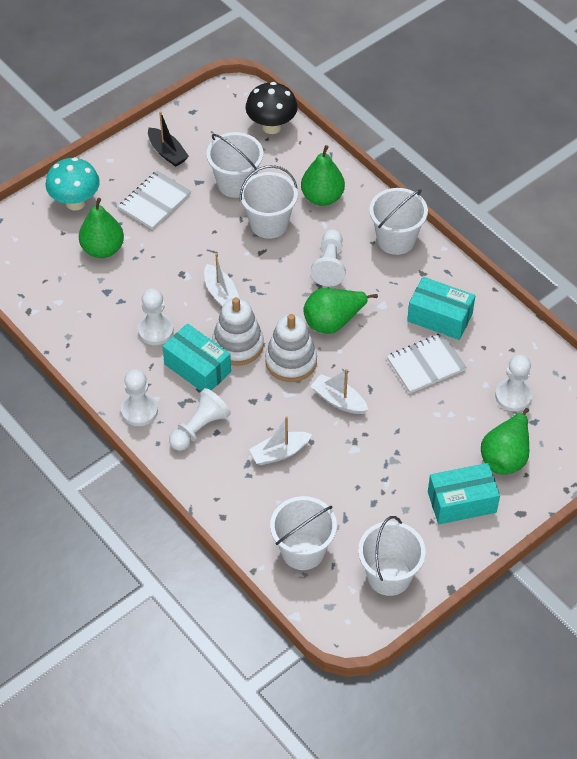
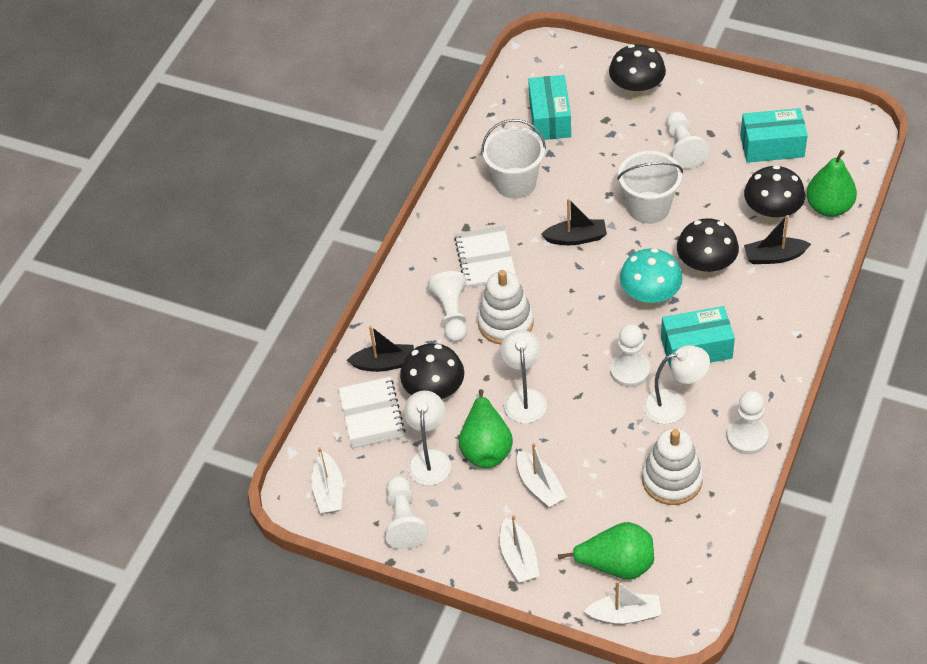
black boat: 1 -> 3
black mushroom: 1 -> 4
green pear: 4 -> 3
white boat: 3 -> 4
white bucket: 5 -> 2
white lamp: 0 -> 3

